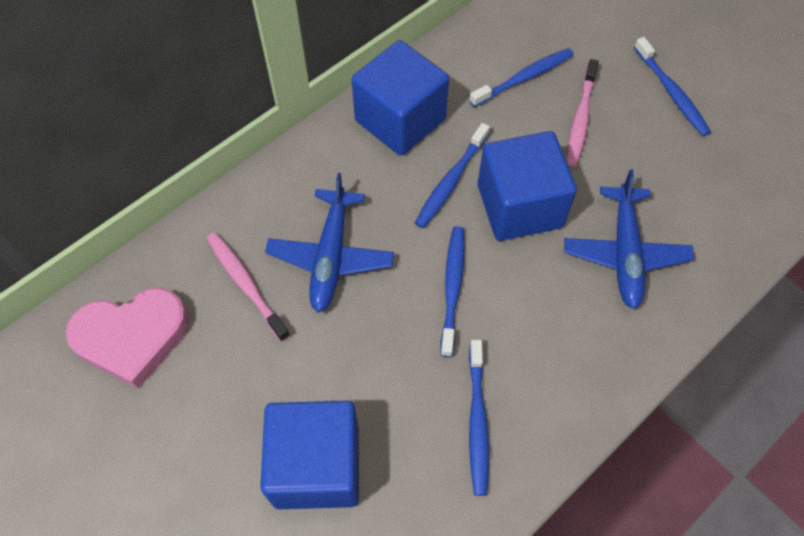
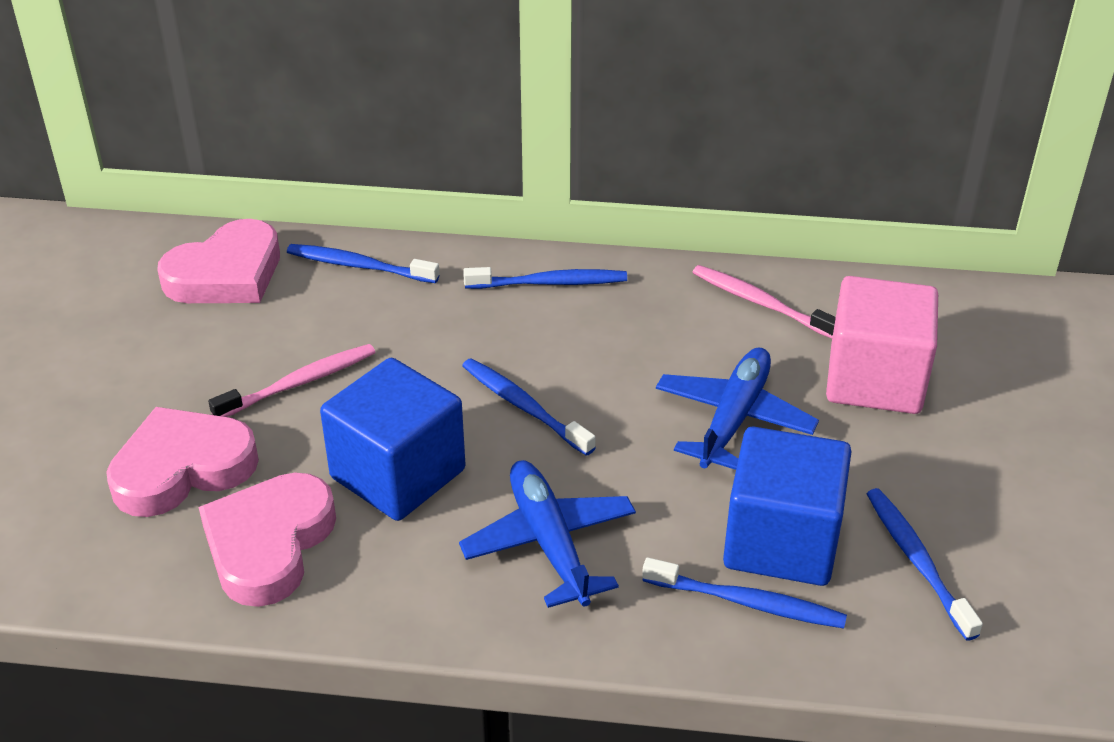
blue cube: 3 -> 2
pink cube: 0 -> 1
pink heart: 1 -> 3

